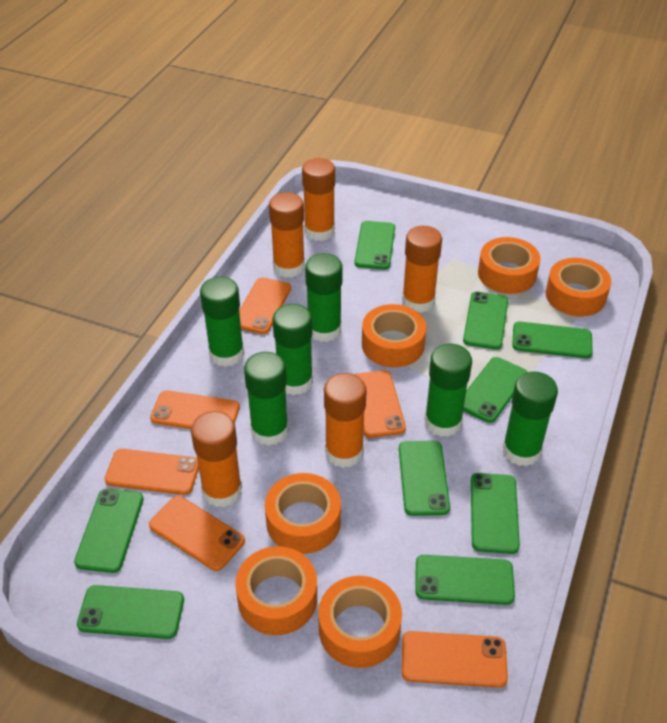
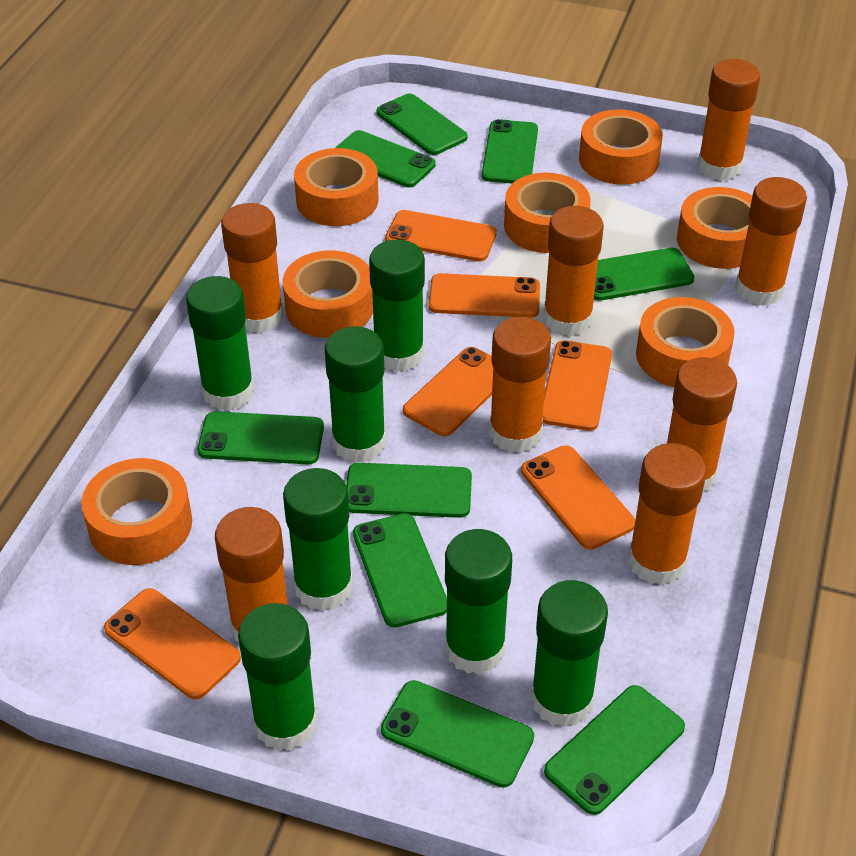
green glue stick: 6 -> 7
orange glue stick: 5 -> 8
orange tape: 6 -> 7

